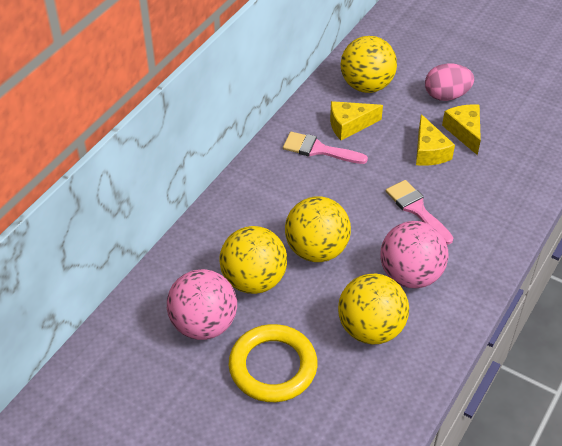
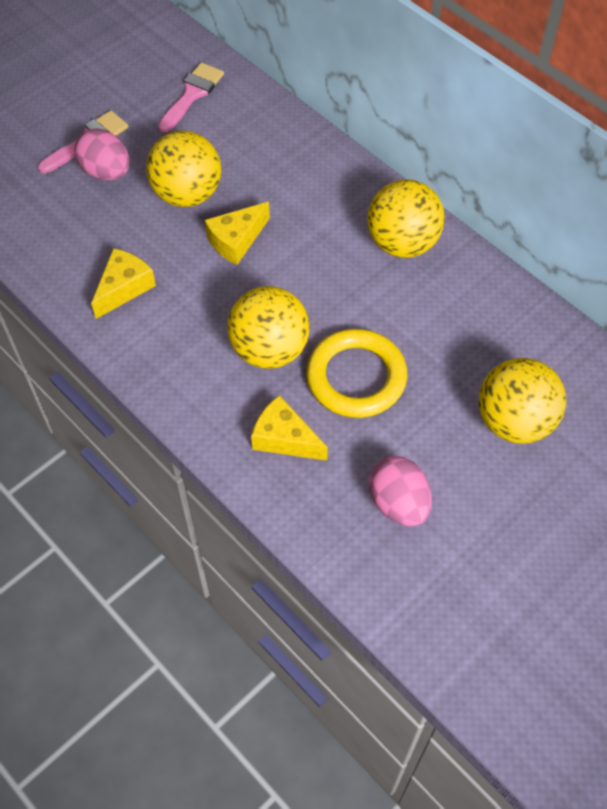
pink ball: 2 -> 0
pink egg: 1 -> 2

